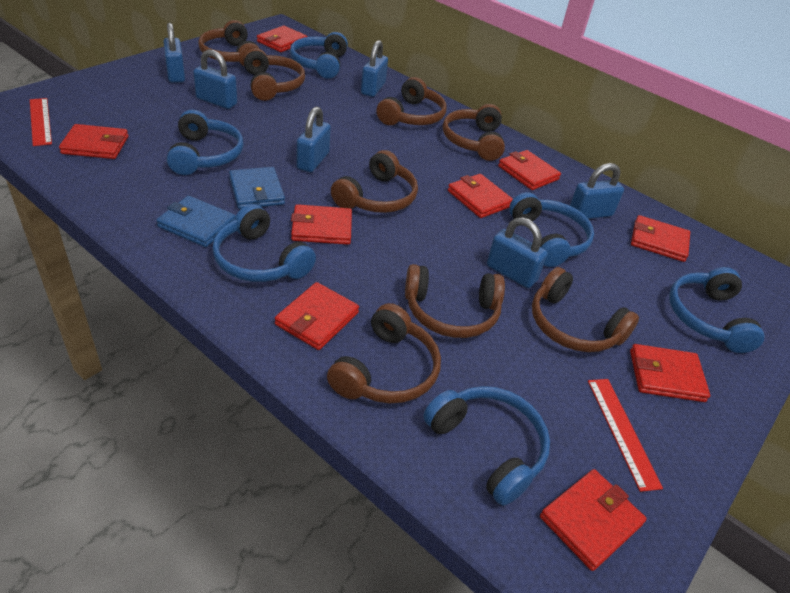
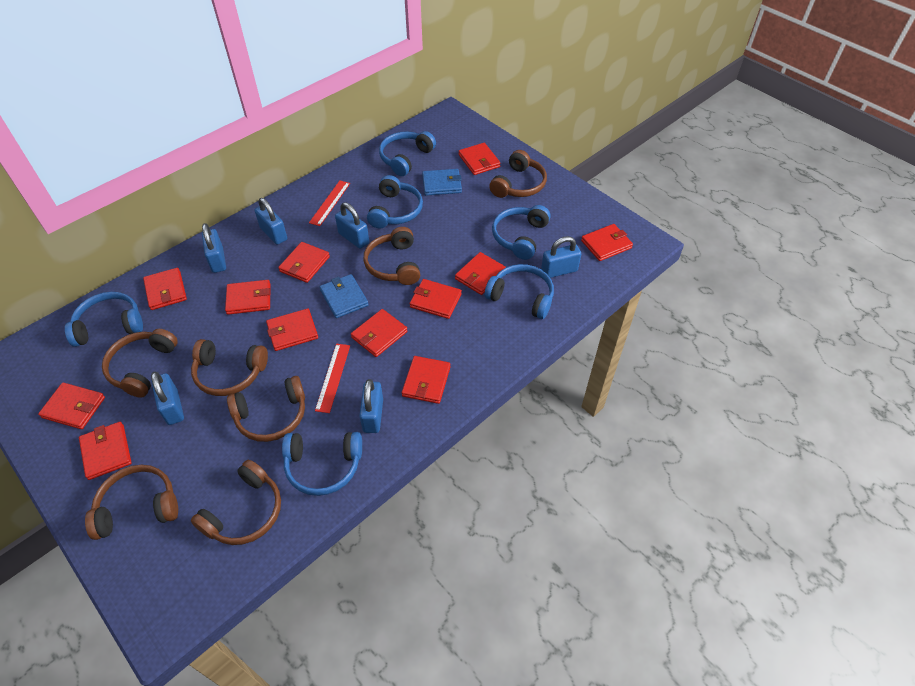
brown headphones: 8 -> 7
red wallet: 9 -> 12

